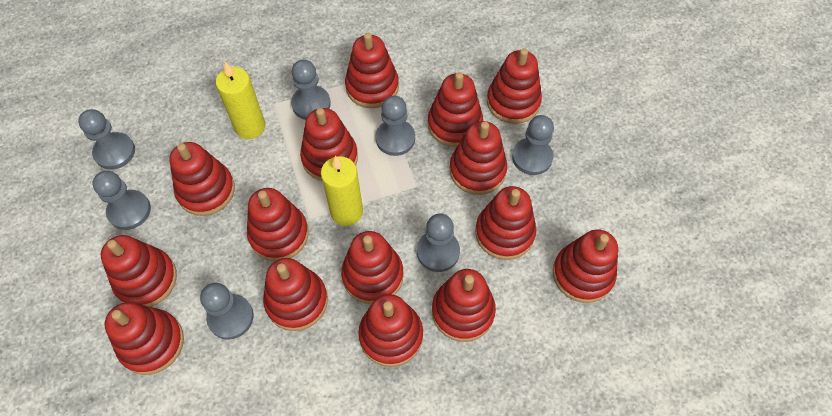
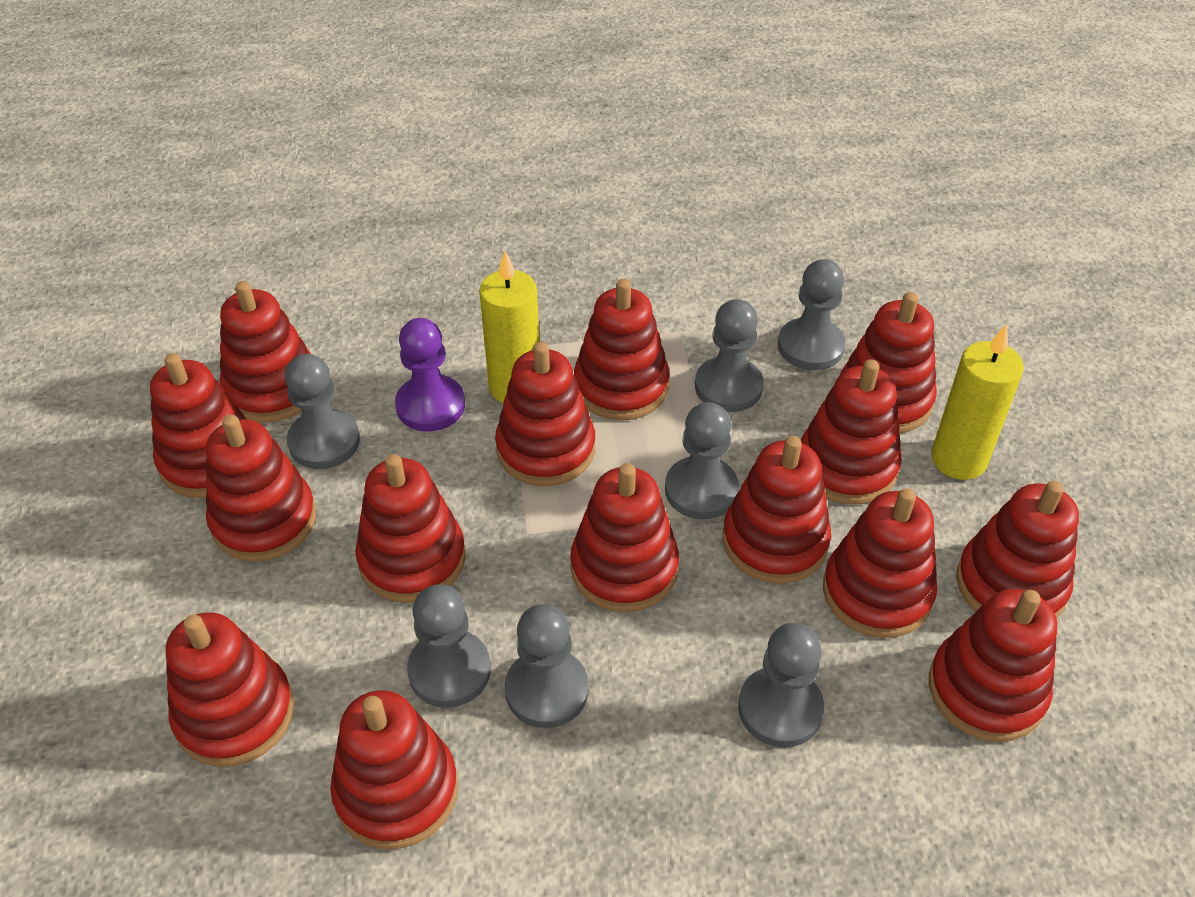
purple pawn: 0 -> 1

